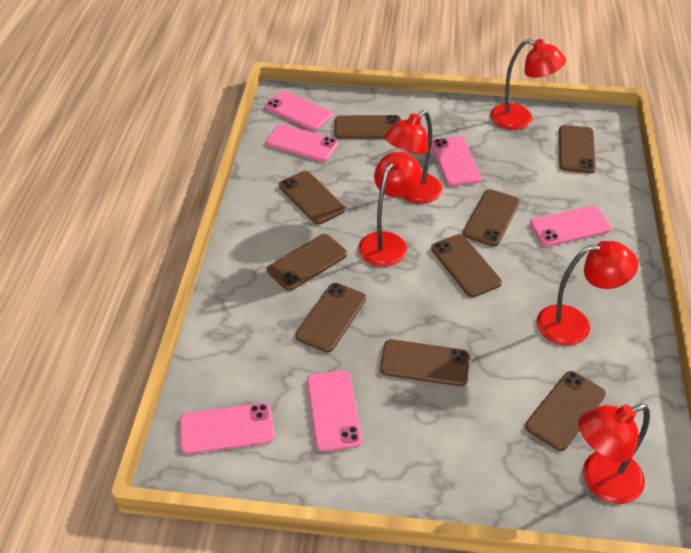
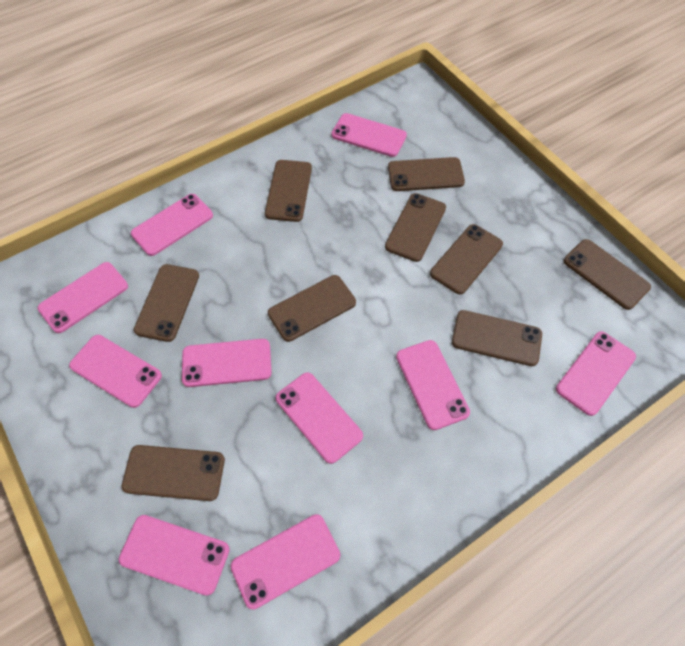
pink phone: 6 -> 10
red lamp: 5 -> 0

